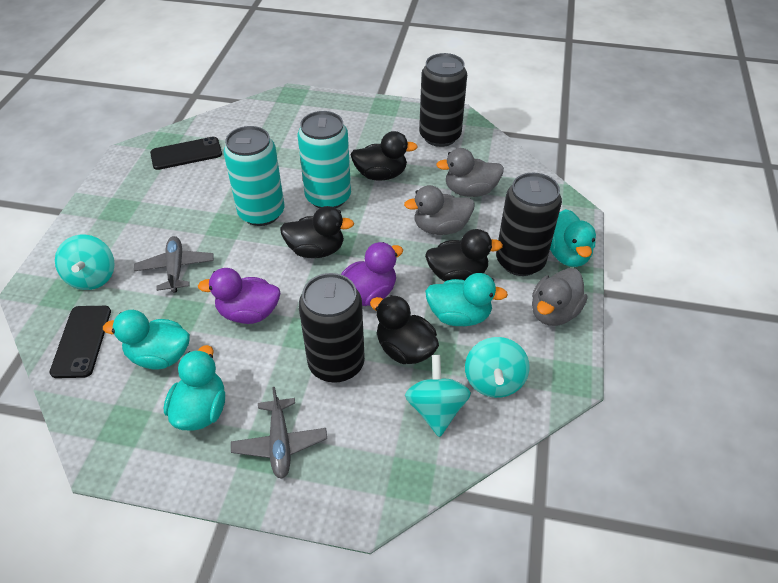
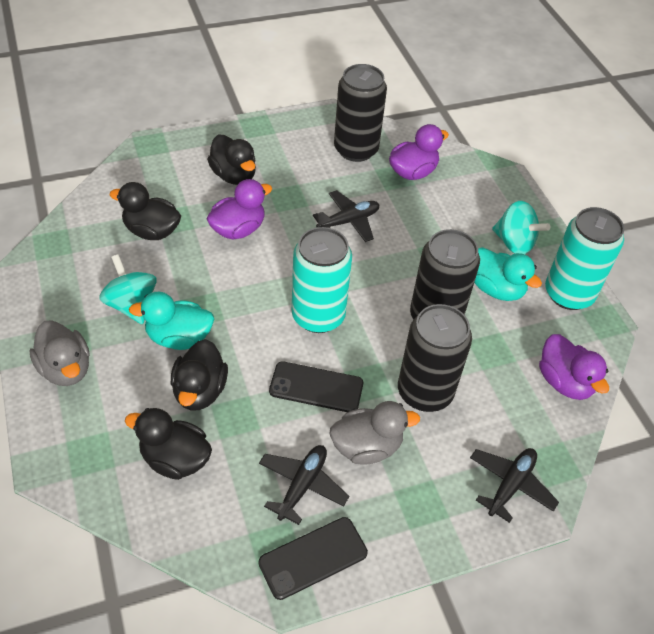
black plane: 0 -> 3
grey duck: 3 -> 2
grey plane: 2 -> 0
purple duck: 2 -> 3
turquoise duck: 4 -> 2
turquoise spinning top: 3 -> 2

